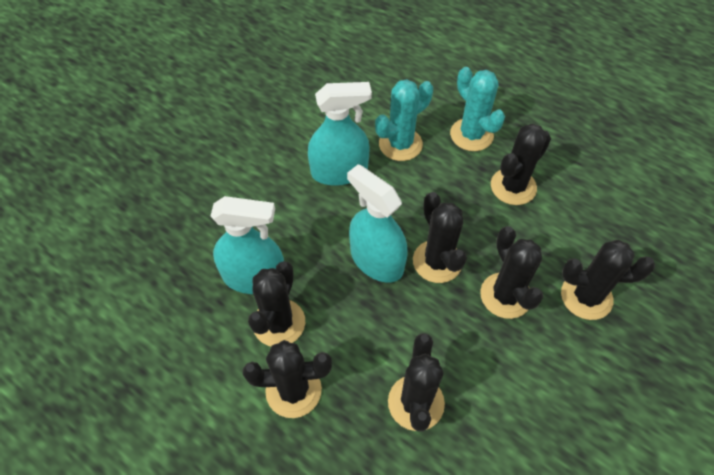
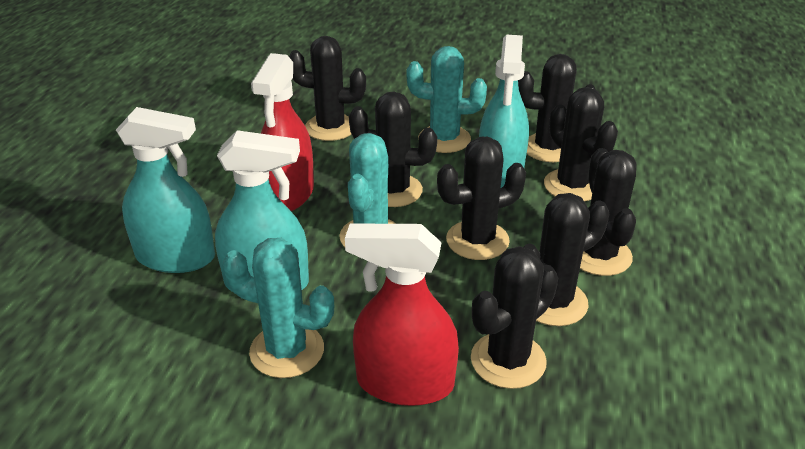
black cactus: 7 -> 8
red spray bottle: 0 -> 2
turquoise cactus: 2 -> 3

